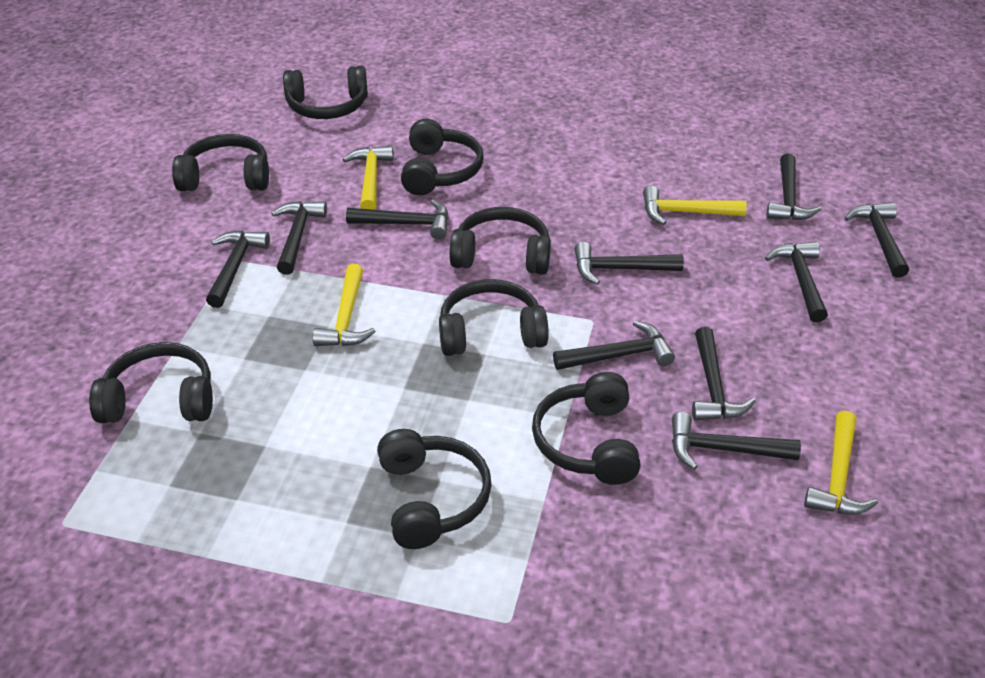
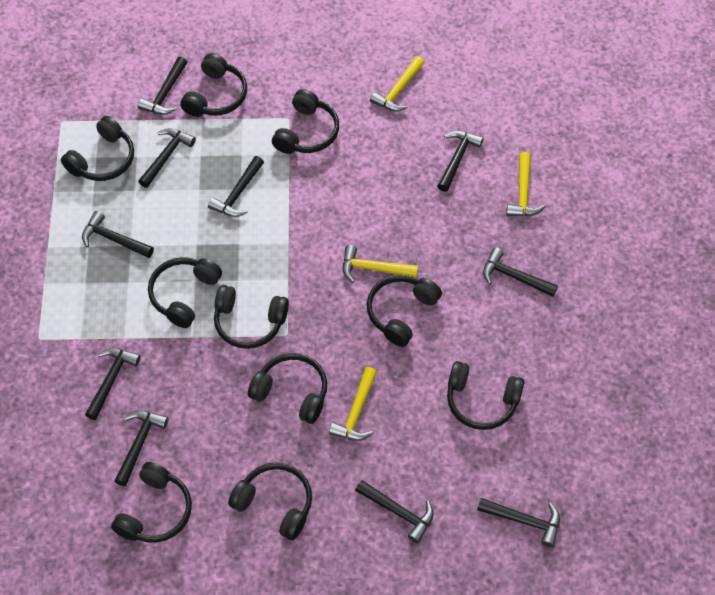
black headphones: 8 -> 10

